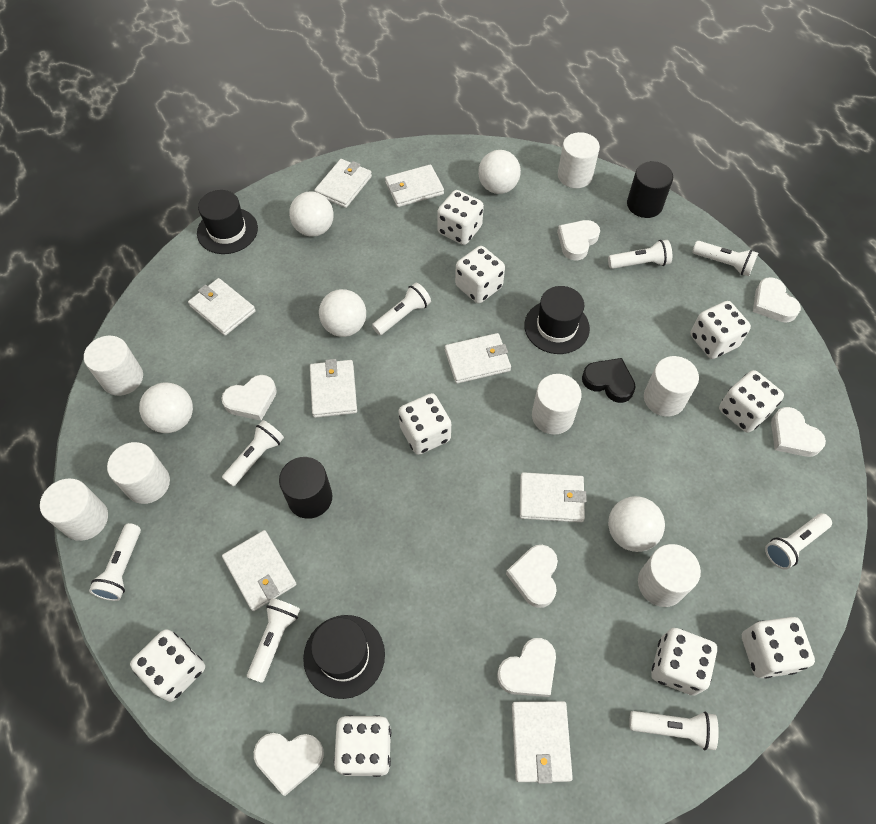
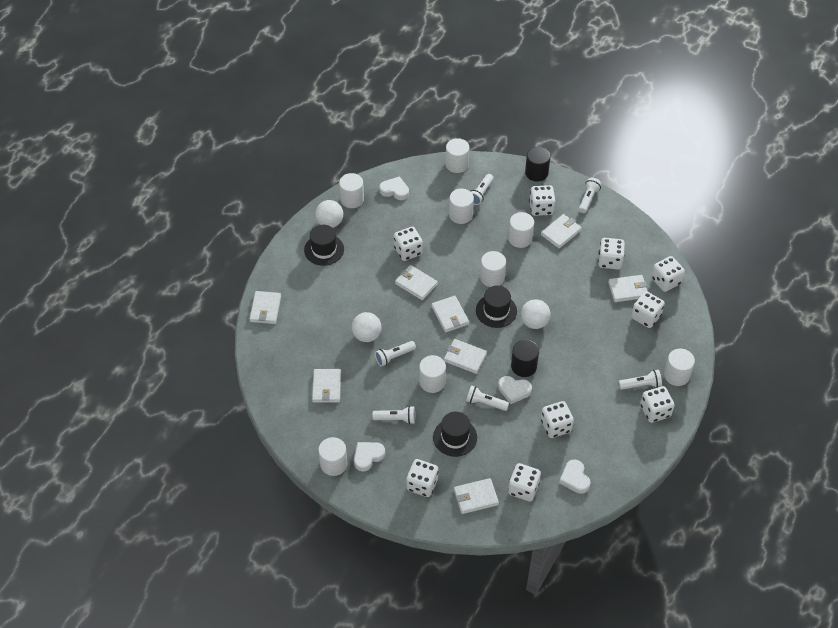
black heart: 1 -> 0
white ball: 5 -> 3
white cylinder: 7 -> 8
white flashlight: 8 -> 6
white heart: 7 -> 4

